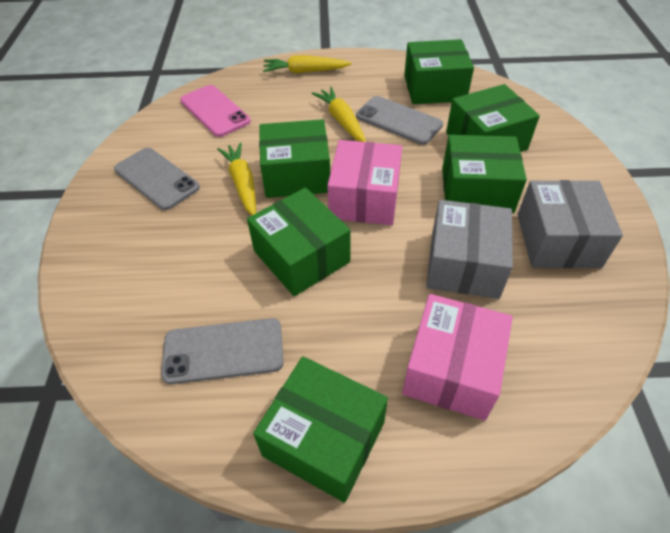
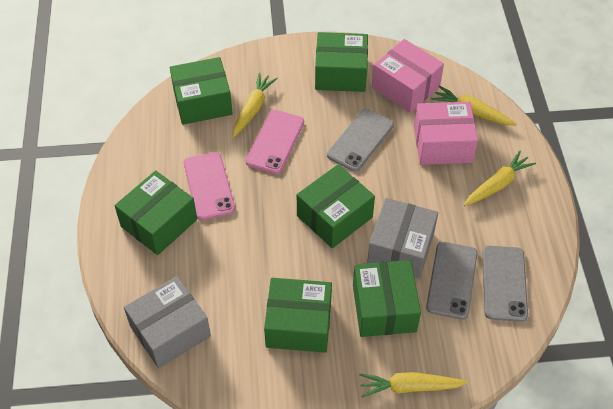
pink phone: 1 -> 2
yellow carrot: 3 -> 4

